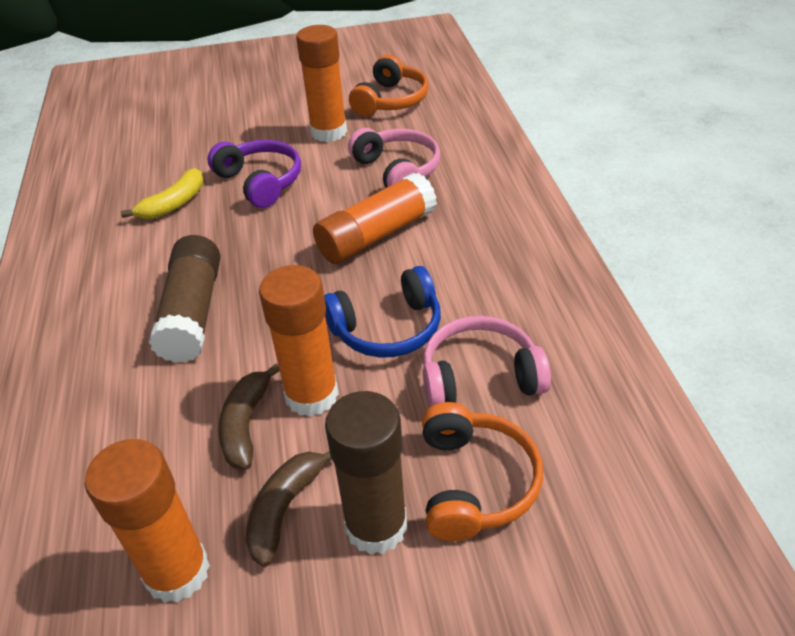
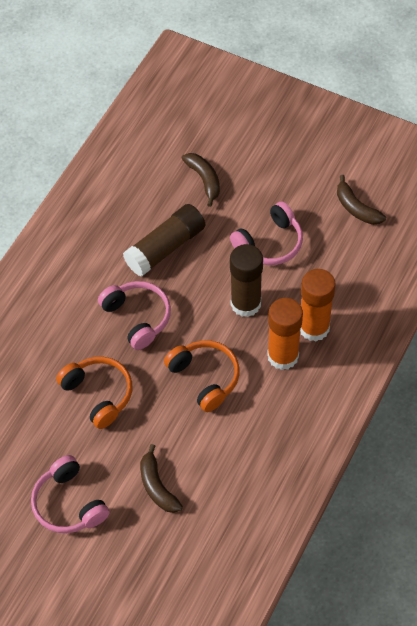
blue headphones: 1 -> 0
brown banana: 2 -> 3
orange glue stick: 4 -> 2
pink headphones: 2 -> 3
purple headphones: 1 -> 0
yellow banana: 1 -> 0

